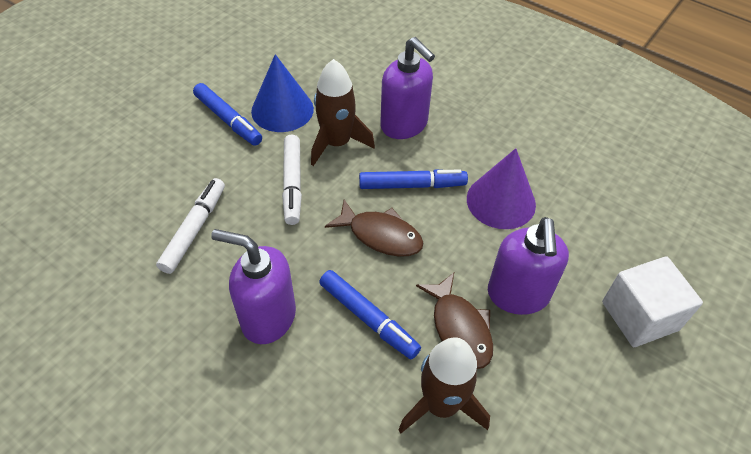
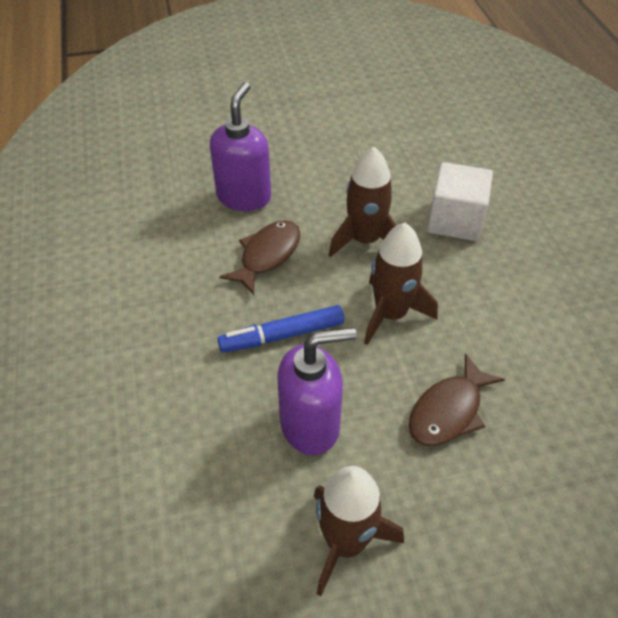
blue cone: 1 -> 0
blue marker: 3 -> 1
brown rocket: 2 -> 3
purple cone: 1 -> 0
purple soap dispenser: 3 -> 2
white marker: 2 -> 0

